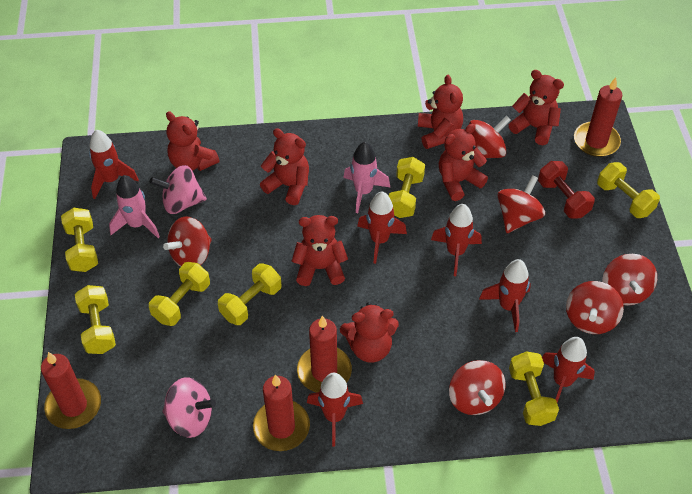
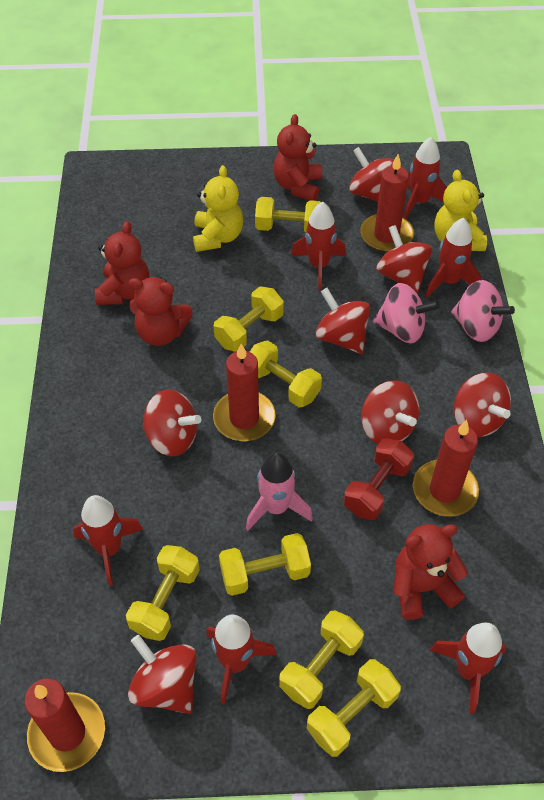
pink rocket: 2 -> 1
red spinning top: 6 -> 7
red teddy bear: 7 -> 4
yellow teddy bear: 0 -> 2

